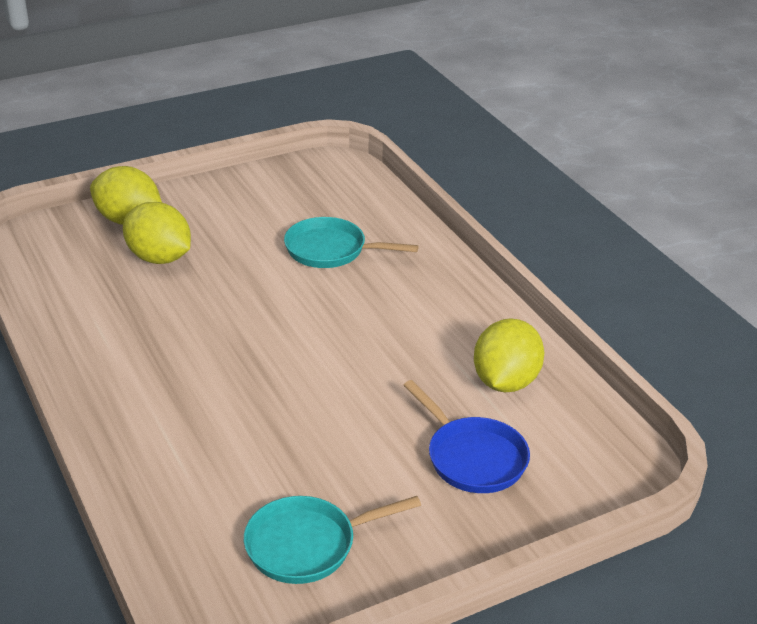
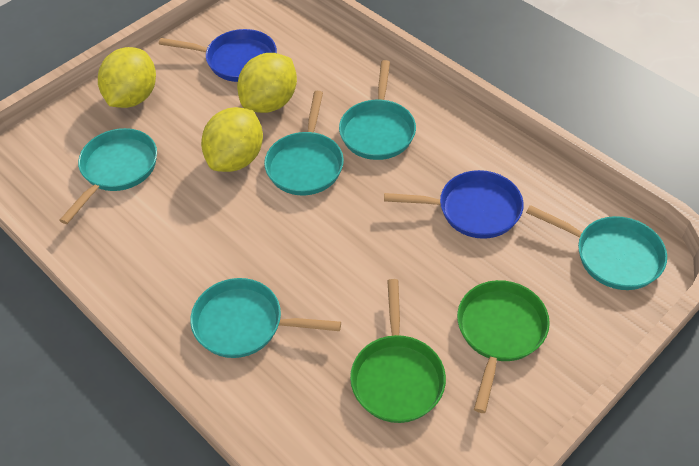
blue pan: 1 -> 2
green pan: 0 -> 2
turquoise pan: 2 -> 5

